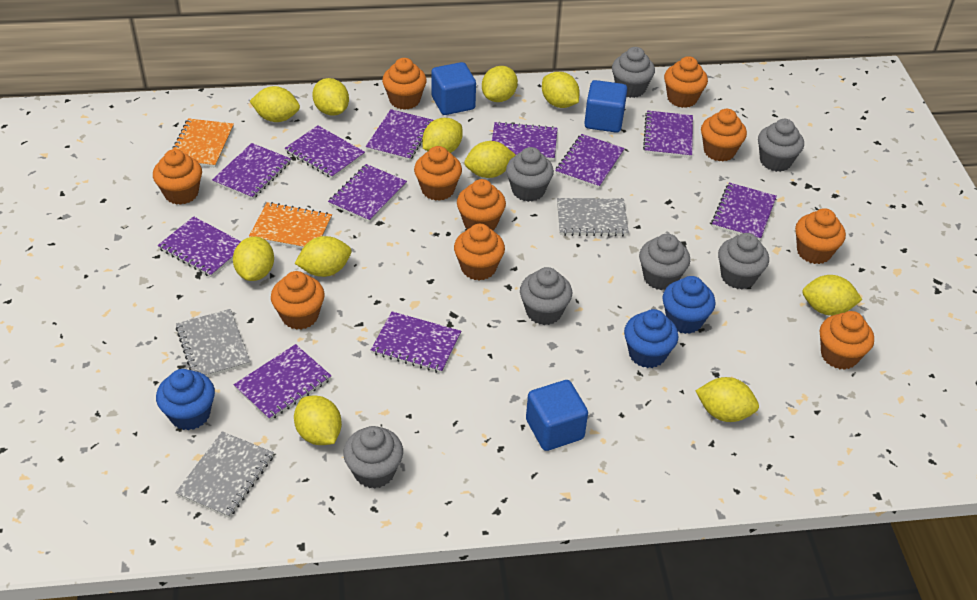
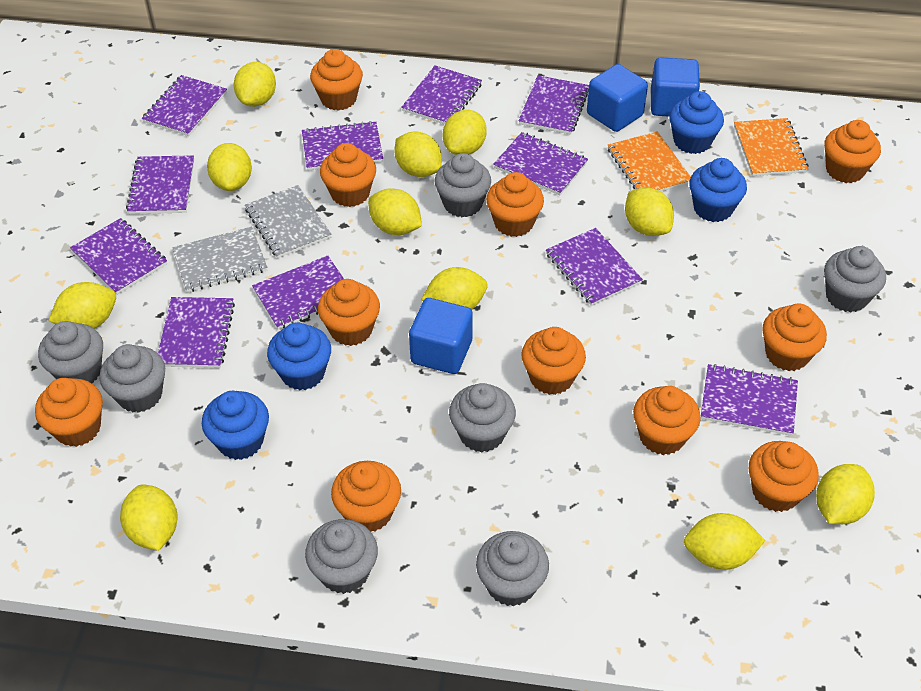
blue cupcake: 3 -> 4
grey notebook: 3 -> 2
orange cupcake: 10 -> 11

